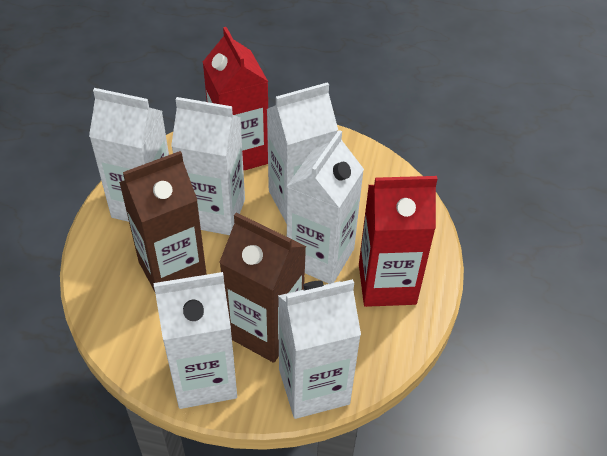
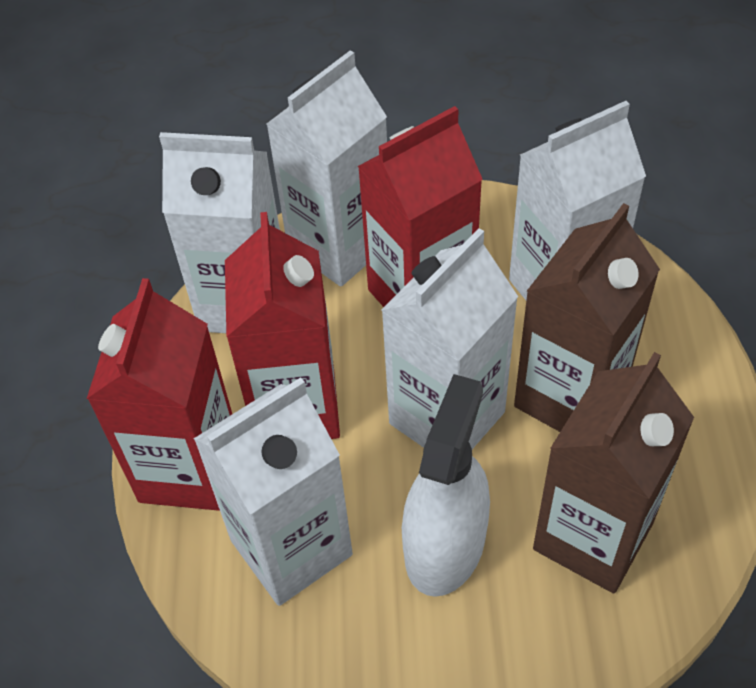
red carton: 2 -> 3
white carton: 6 -> 5
white spray bottle: 0 -> 1

